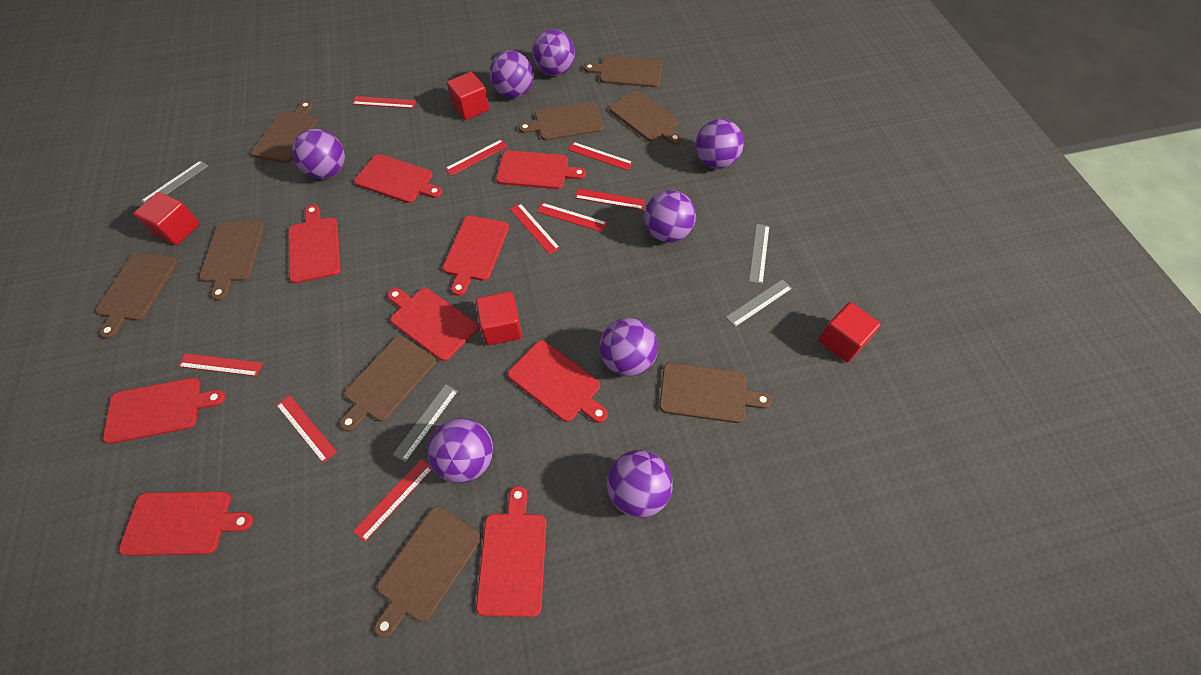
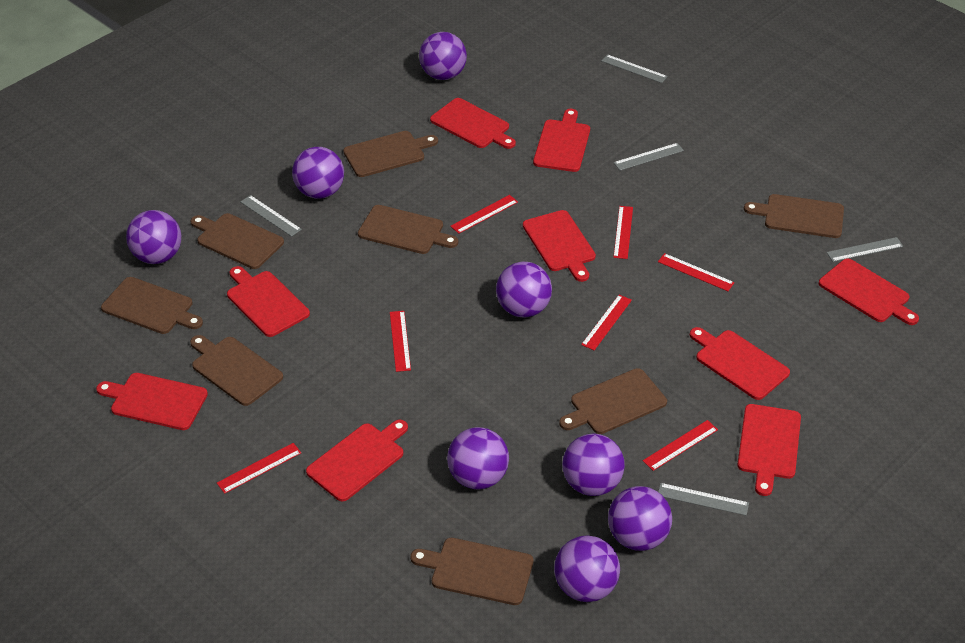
brown cutting board: 9 -> 8
grey ruler: 4 -> 5
red cube: 4 -> 0
red ruler: 9 -> 7

